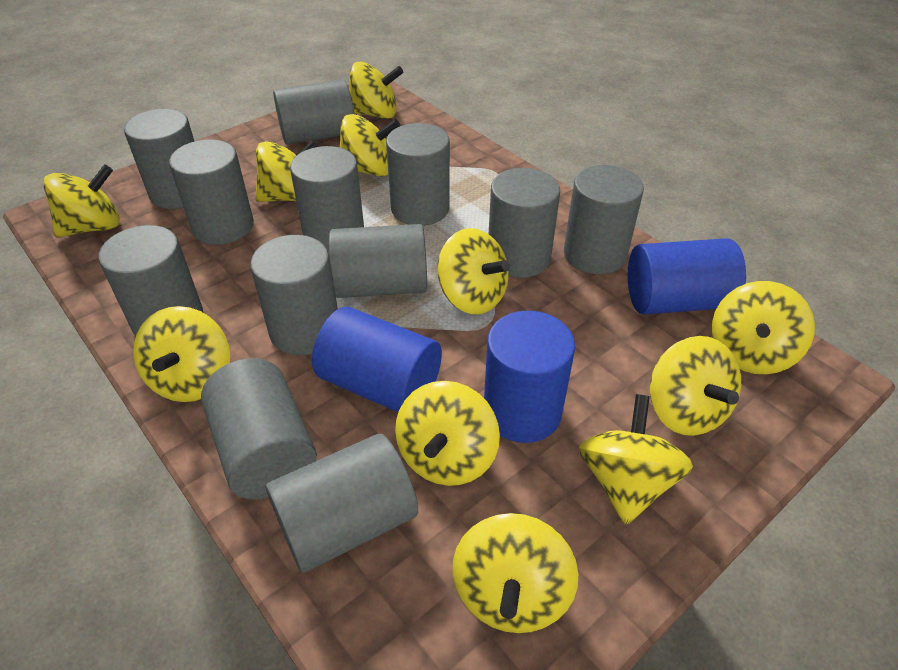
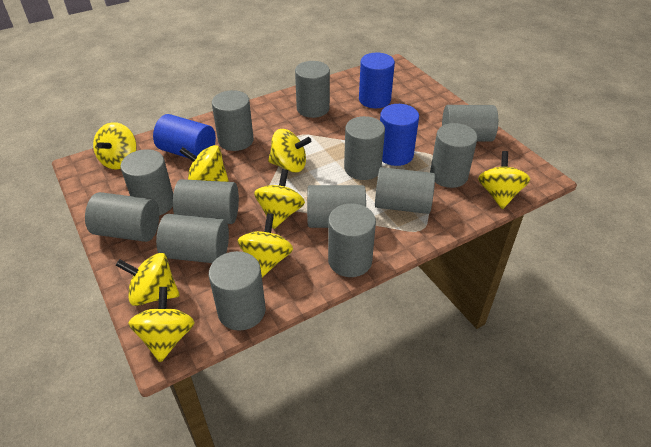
grey cylinder: 12 -> 13
yellow spinning top: 11 -> 8

